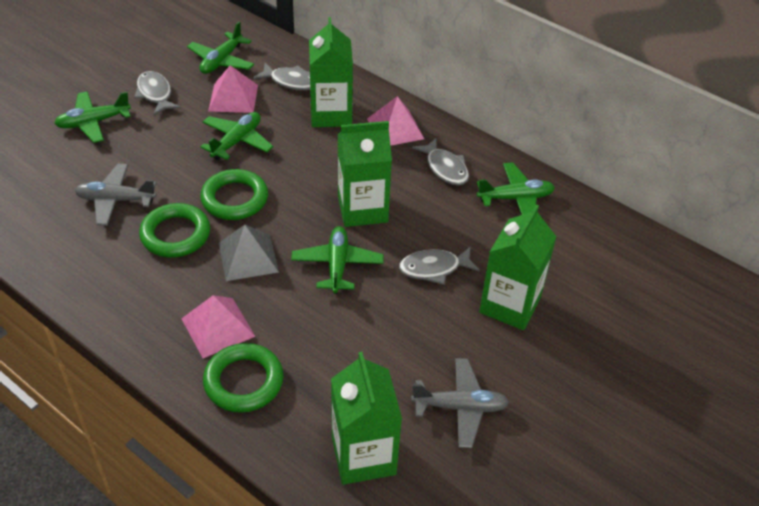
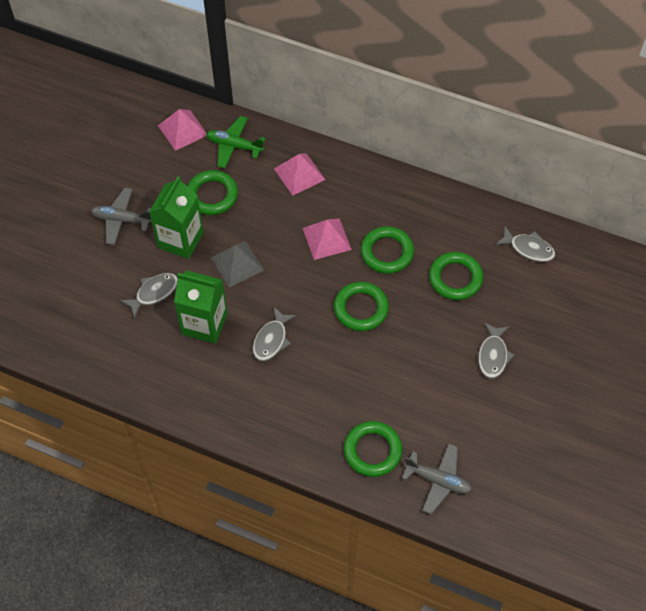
green carton: 4 -> 2
green plane: 5 -> 1
green ring: 3 -> 5

